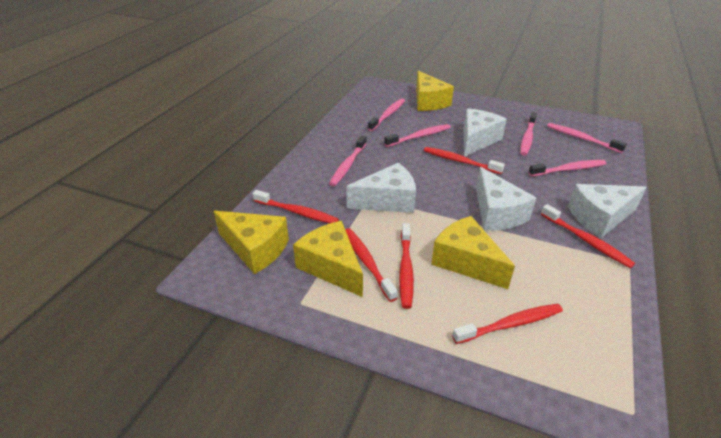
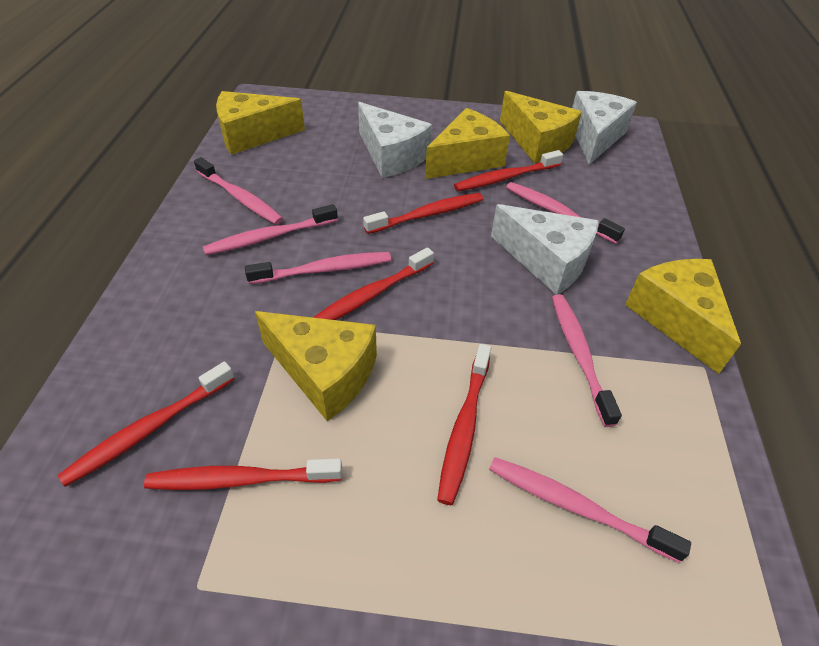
white cheese: 4 -> 3
yellow cheese: 4 -> 5

